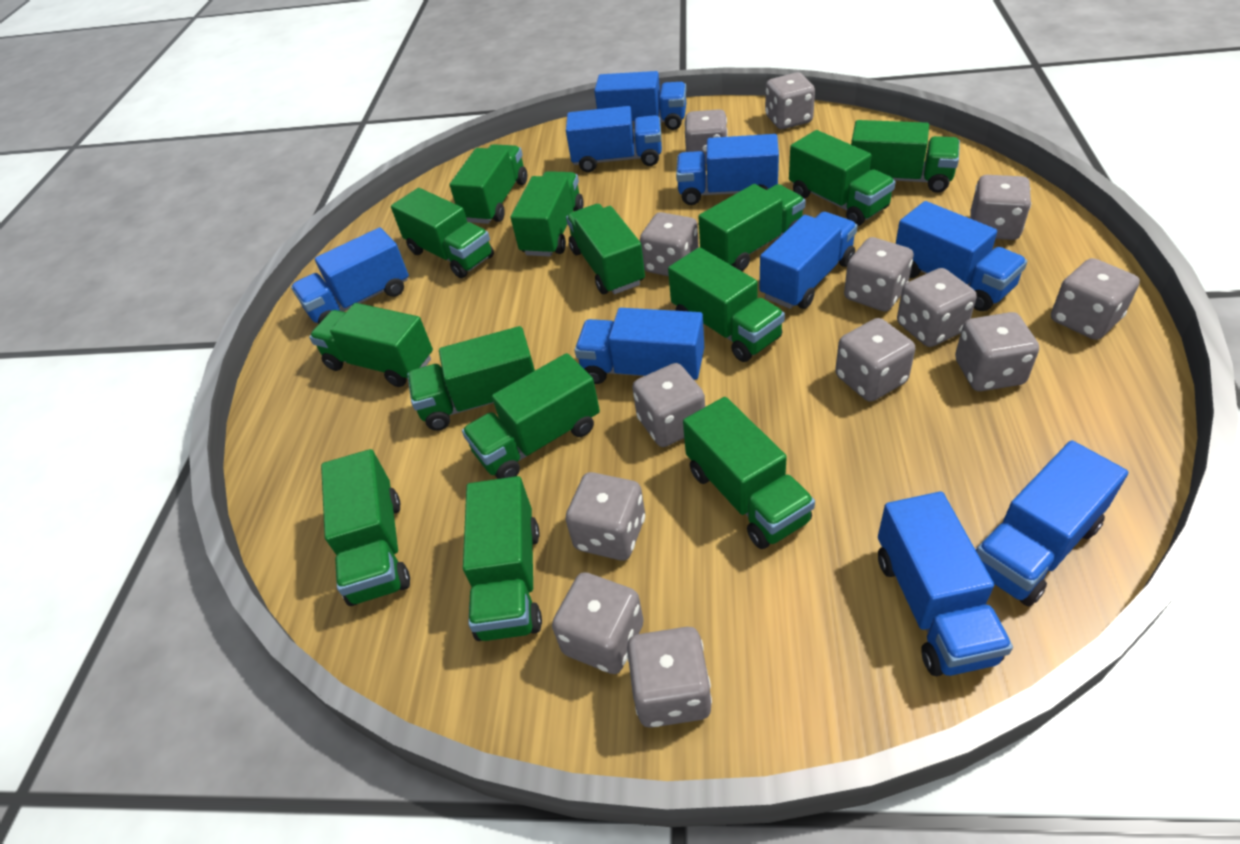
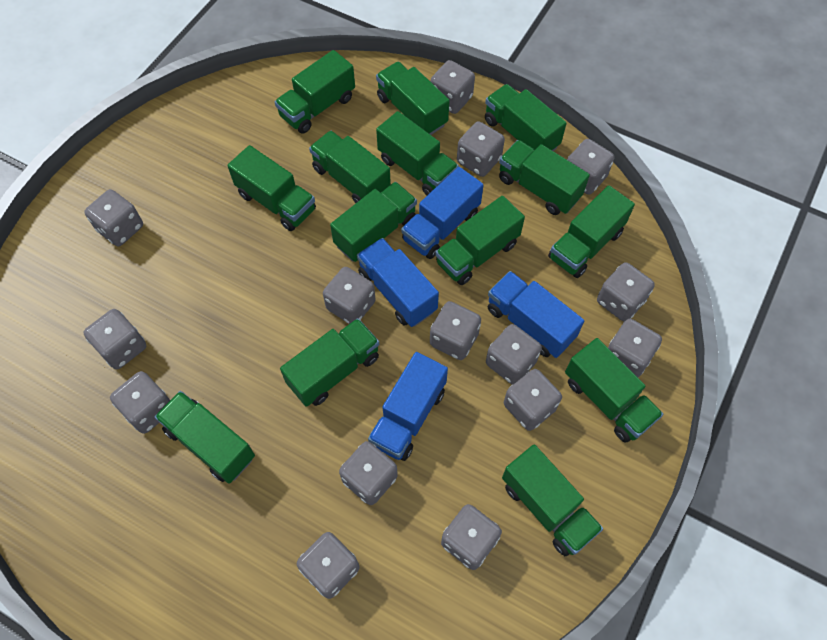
blue truck: 9 -> 4
grey dice: 13 -> 15

